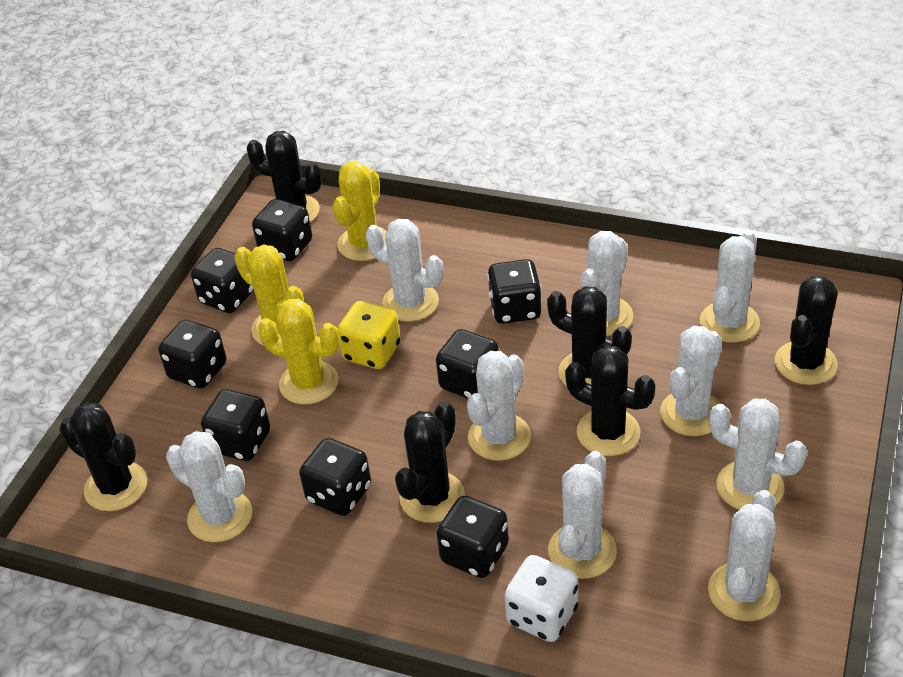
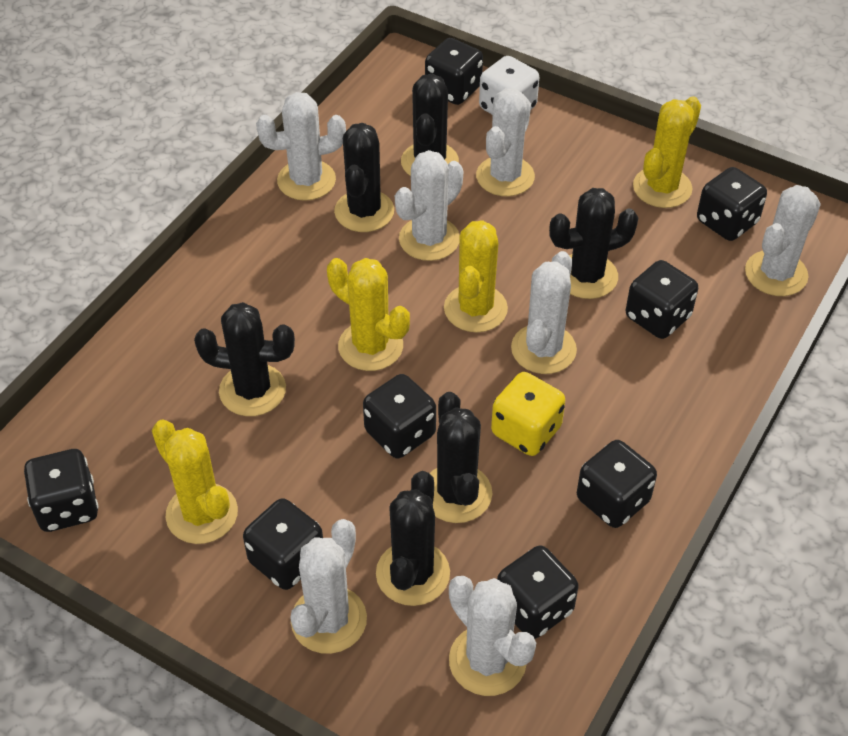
white cactus: 9 -> 7
yellow cactus: 3 -> 4

